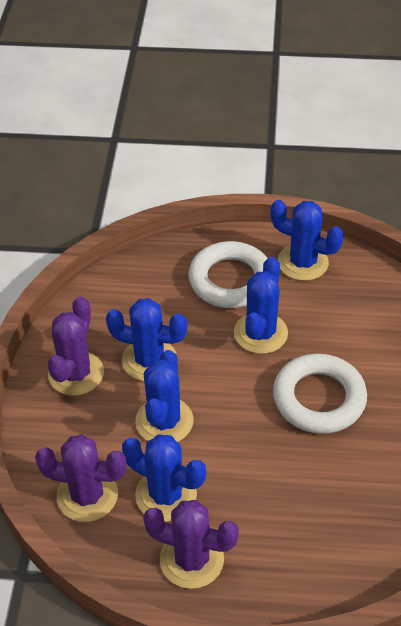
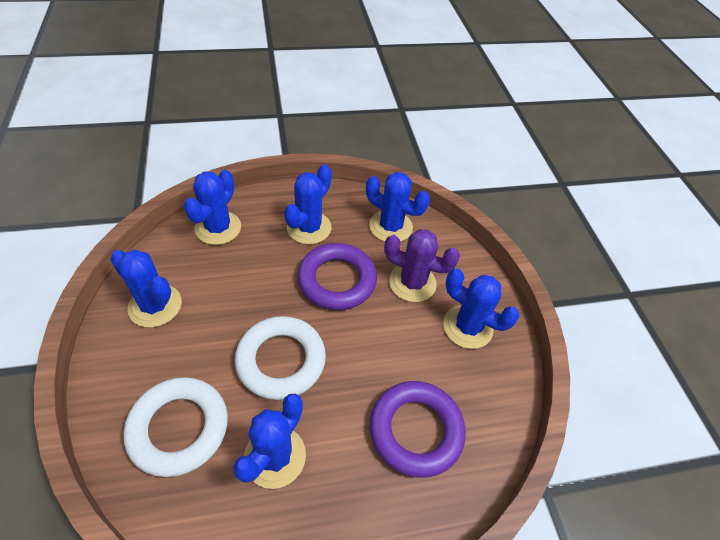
blue cactus: 5 -> 6
purple cactus: 3 -> 1
purple ring: 0 -> 2

